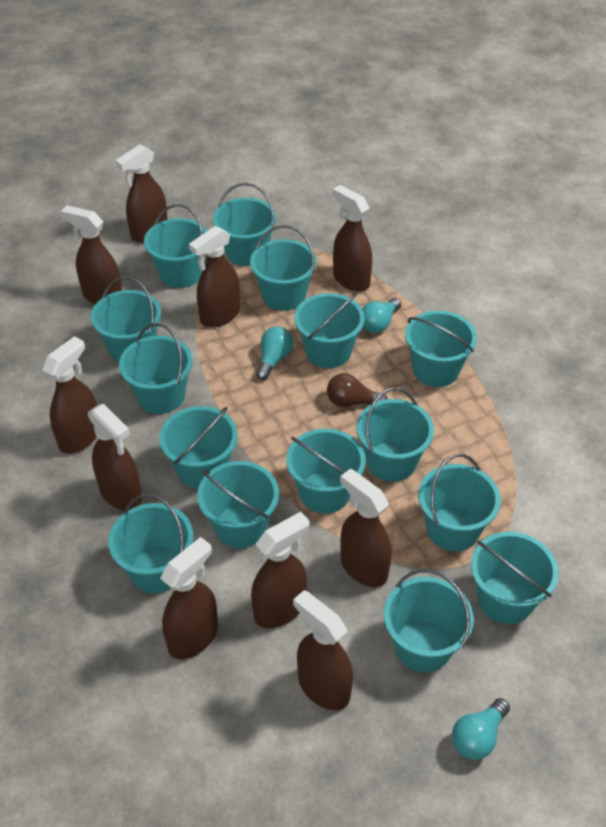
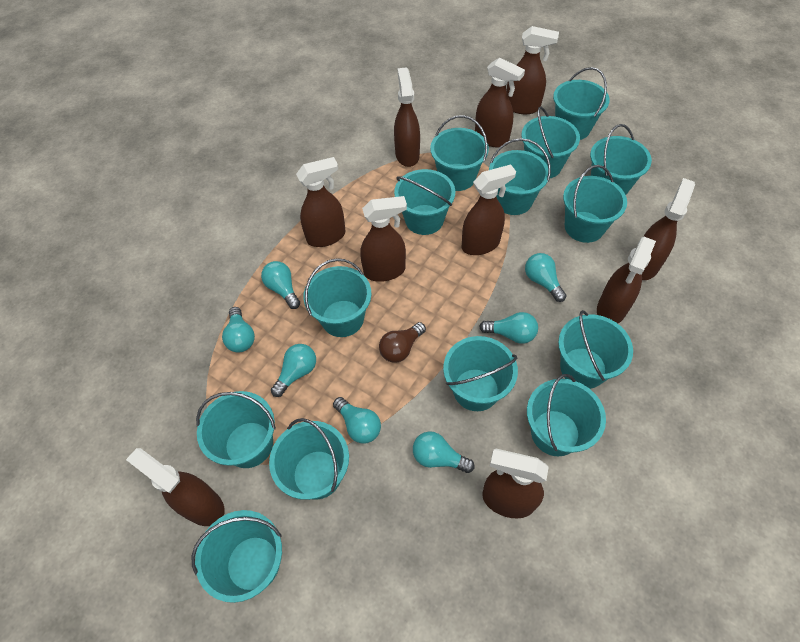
turquoise bucket: 15 -> 14
turquoise light bulb: 3 -> 7

